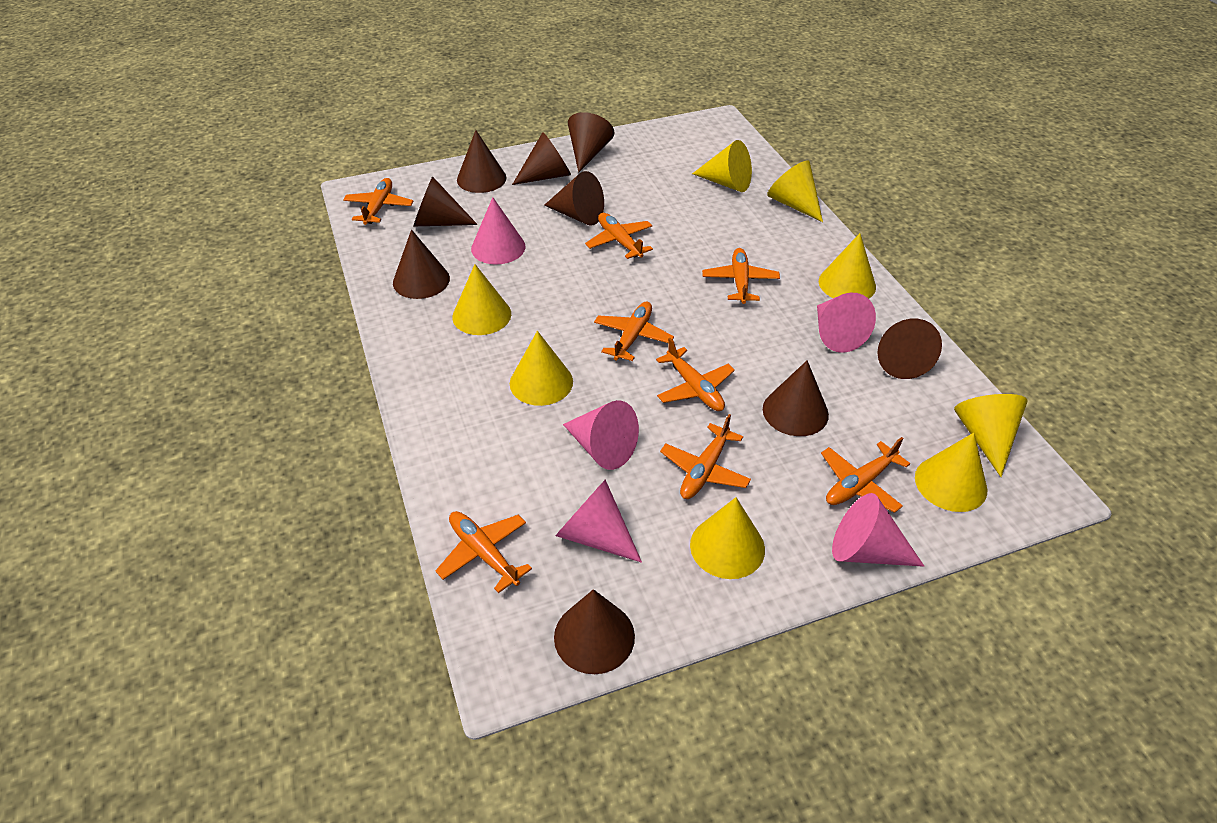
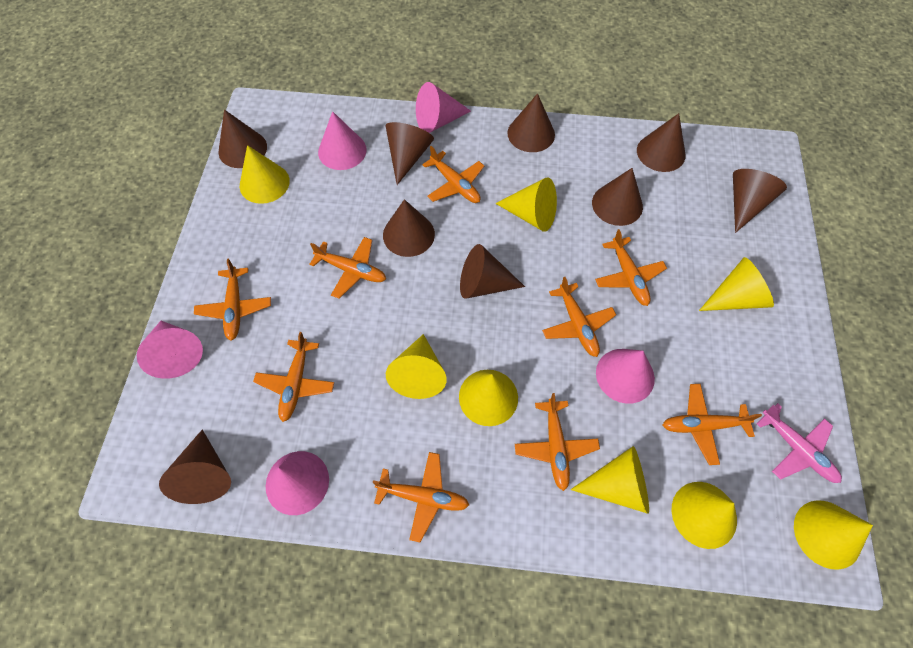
orange plane: 8 -> 9
pink plane: 0 -> 1

